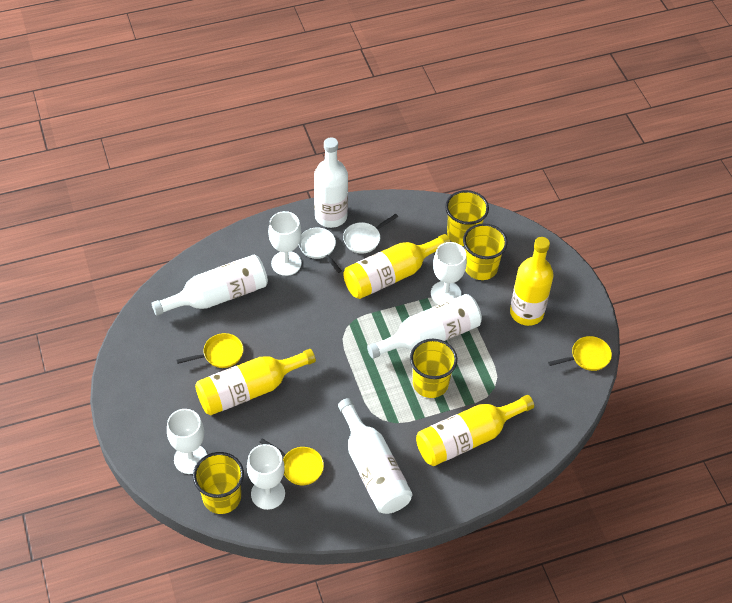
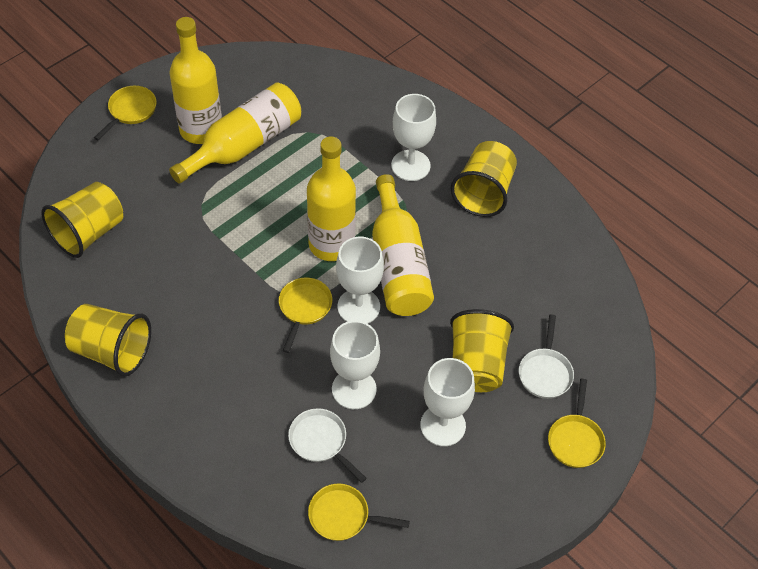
white bottle: 4 -> 0
yellow pan: 3 -> 4

